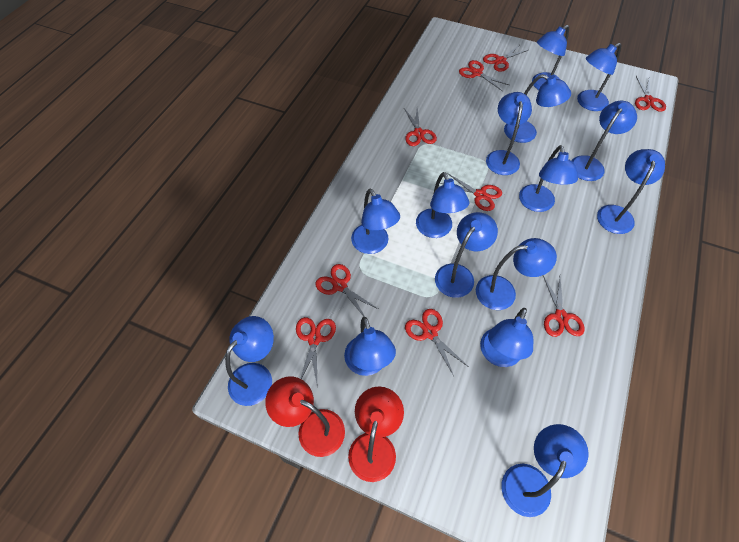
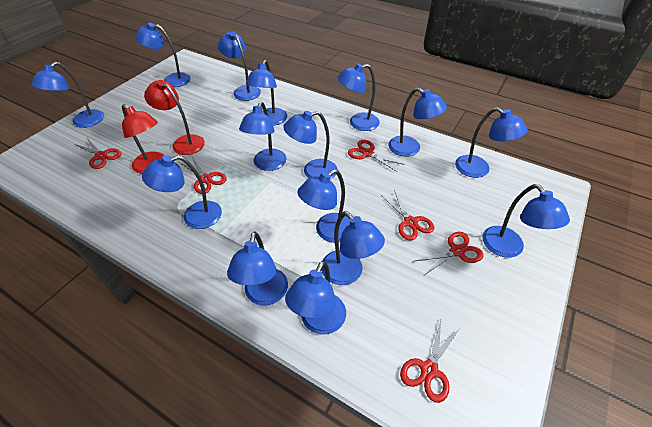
red scissors: 9 -> 6

